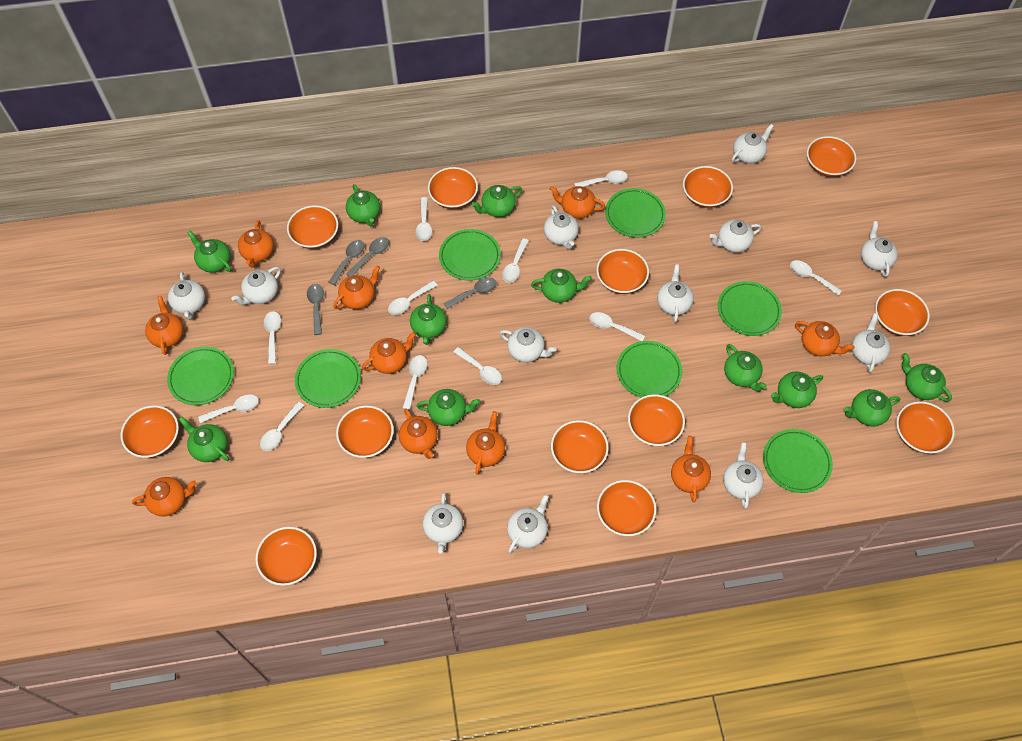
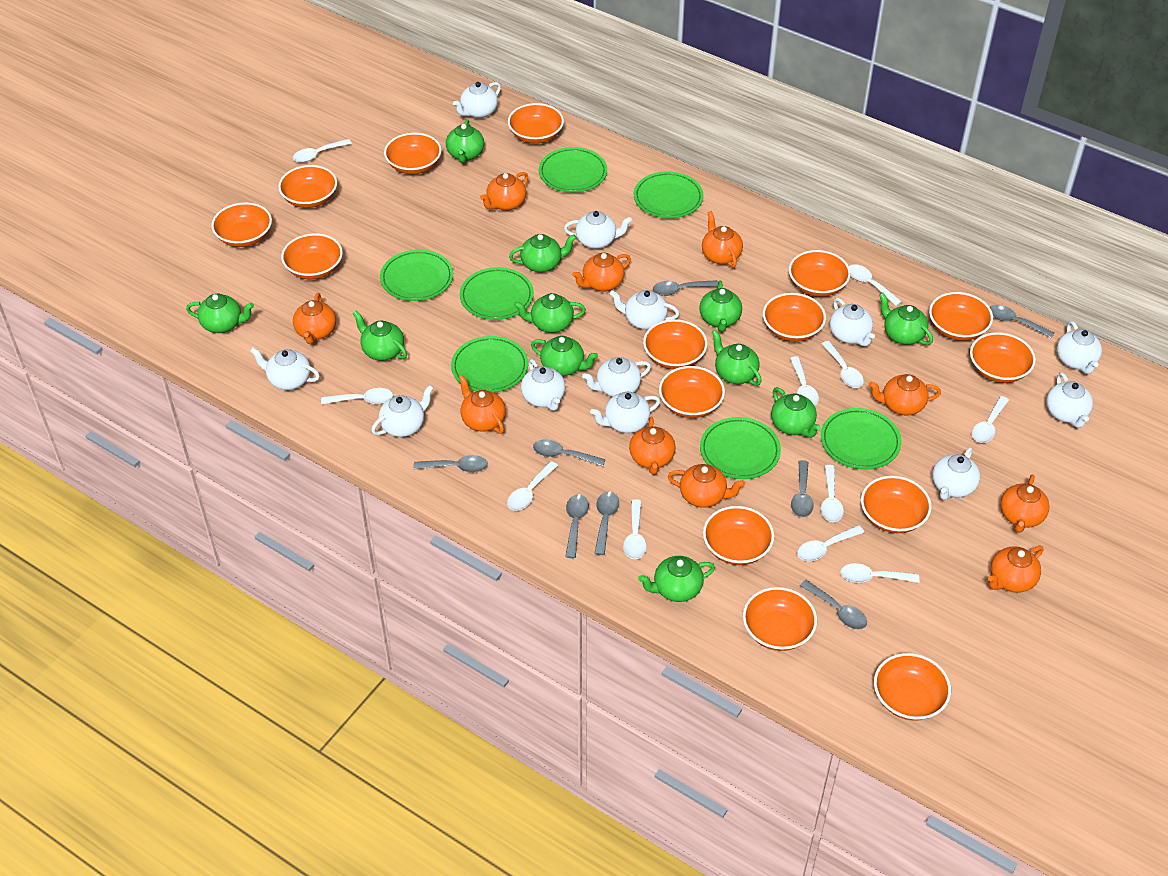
grey spoon: 4 -> 8
orange bowl: 13 -> 15

